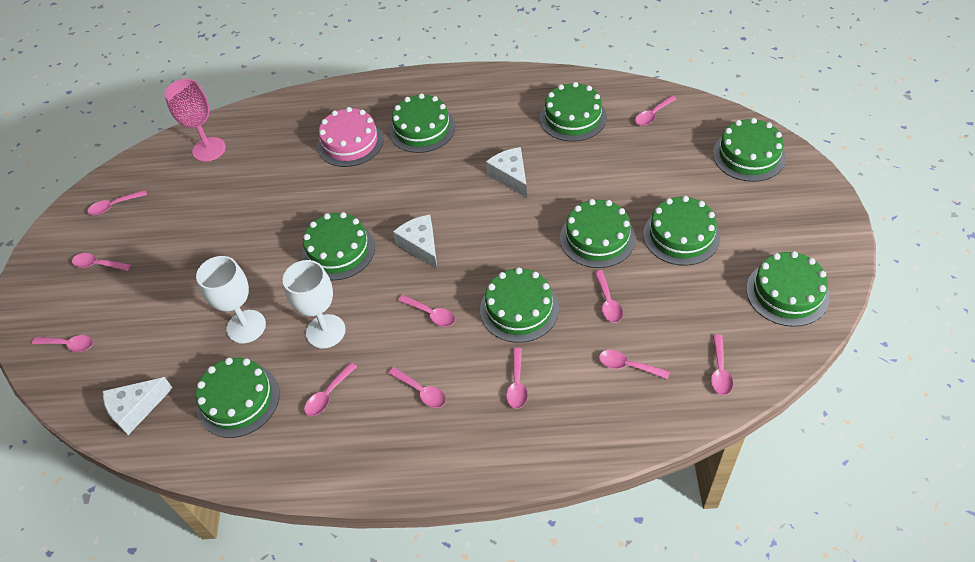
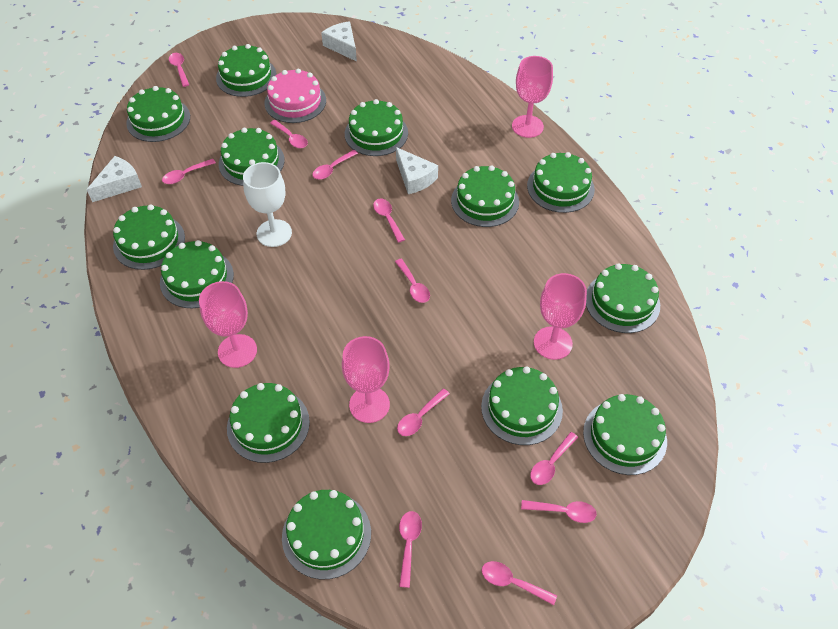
green cake: 9 -> 13
pink goblet: 1 -> 4
white goblet: 2 -> 1

